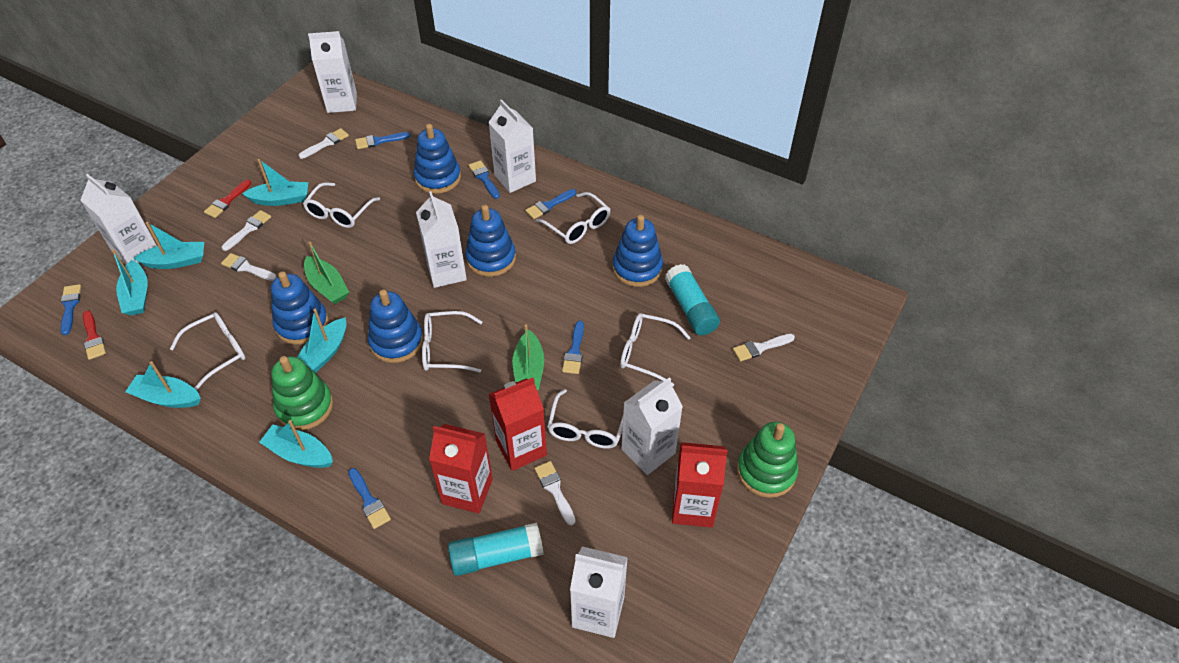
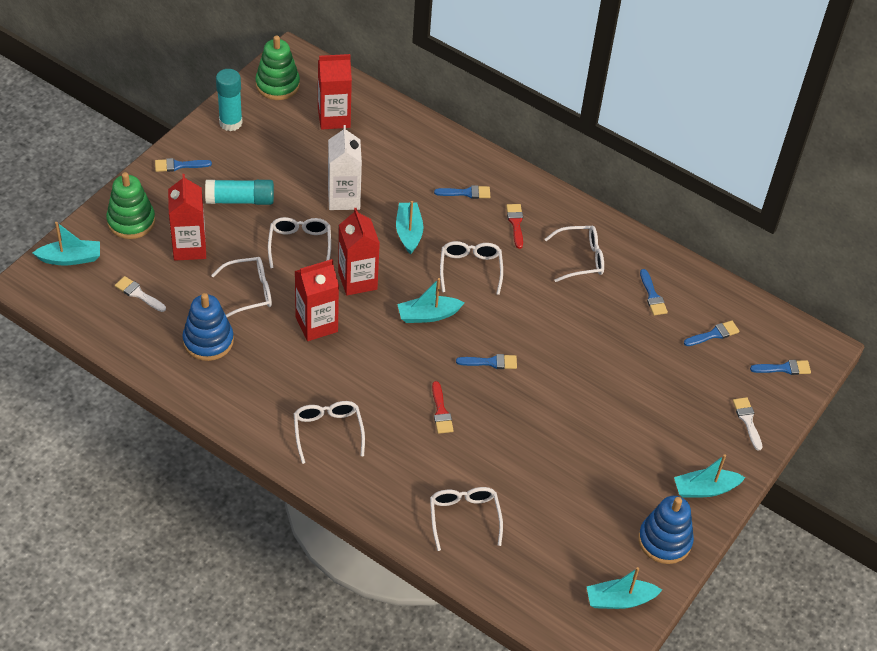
blue stacking toy: 5 -> 2
green boat: 2 -> 0
red carton: 3 -> 4
turquoise boat: 6 -> 5
white brush: 5 -> 2
white carton: 6 -> 1

